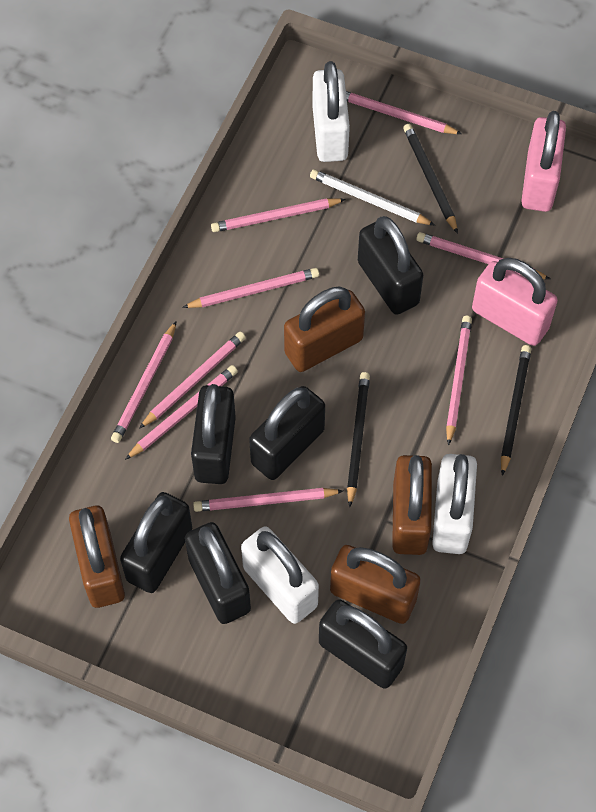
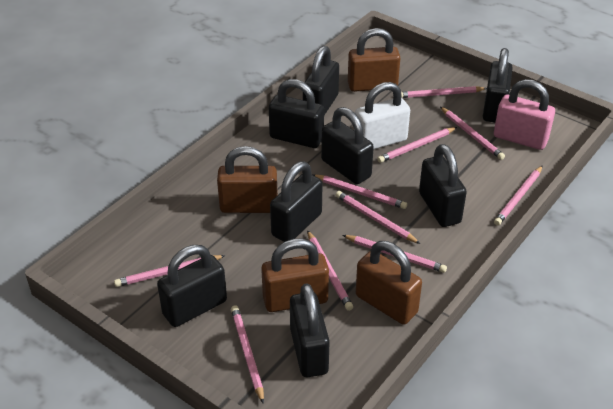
black padlock: 6 -> 8
black pencil: 3 -> 0
pink padlock: 2 -> 1
pink pencil: 9 -> 10
white padlock: 3 -> 1
white pencil: 1 -> 0

